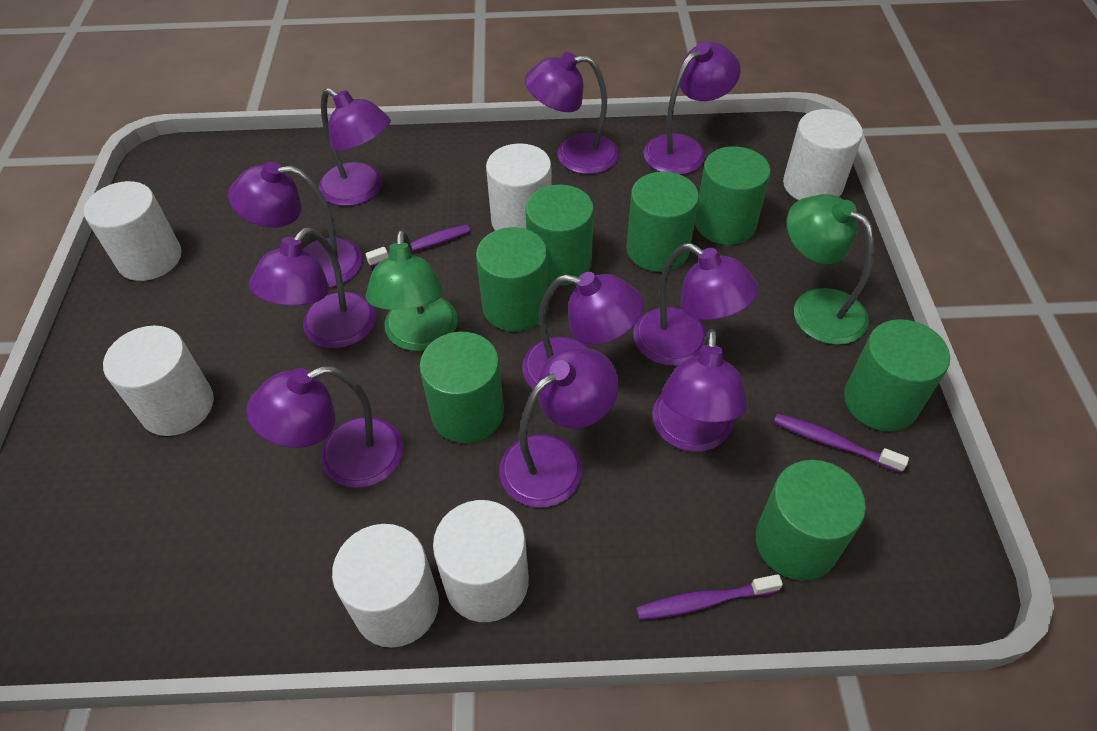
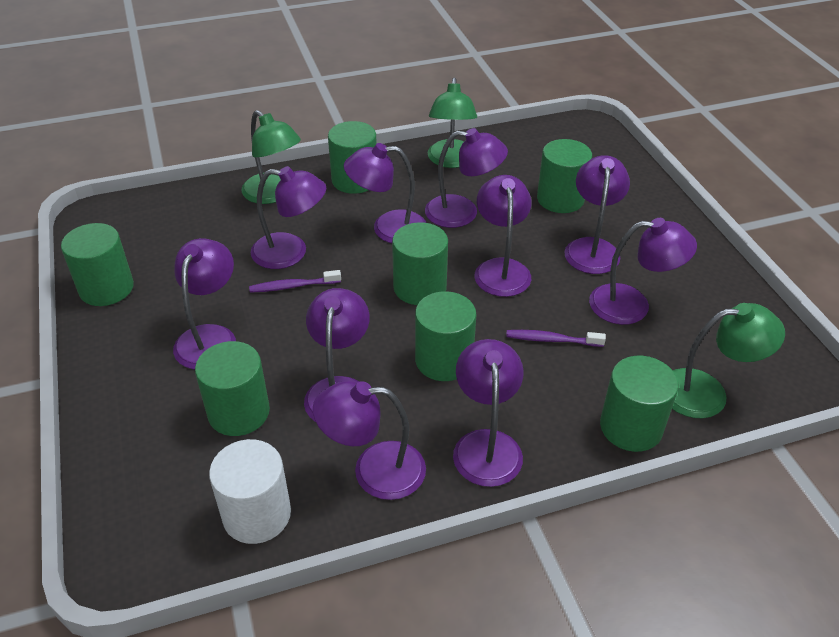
green lamp: 2 -> 3
purple toothbrush: 3 -> 2
white cylinder: 6 -> 1

